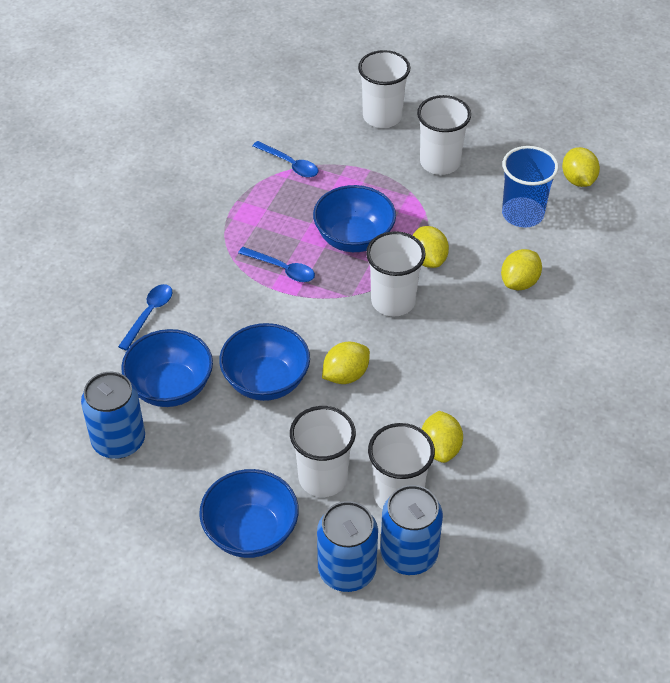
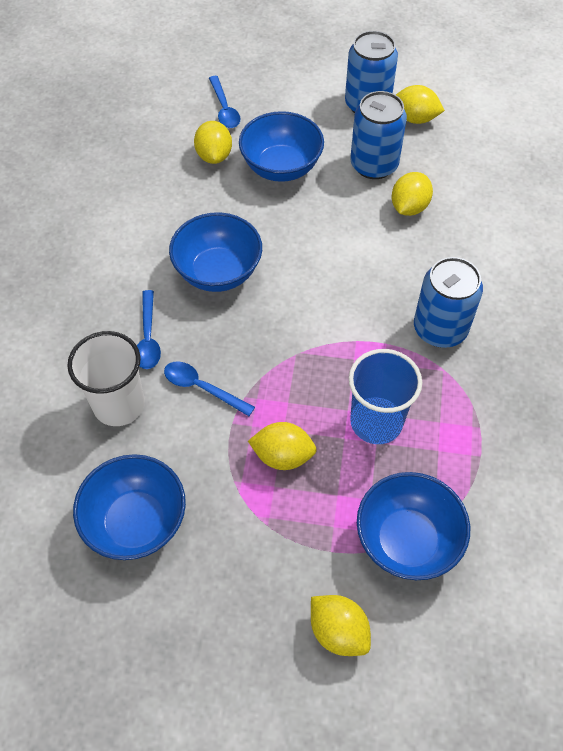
white cup: 5 -> 1

